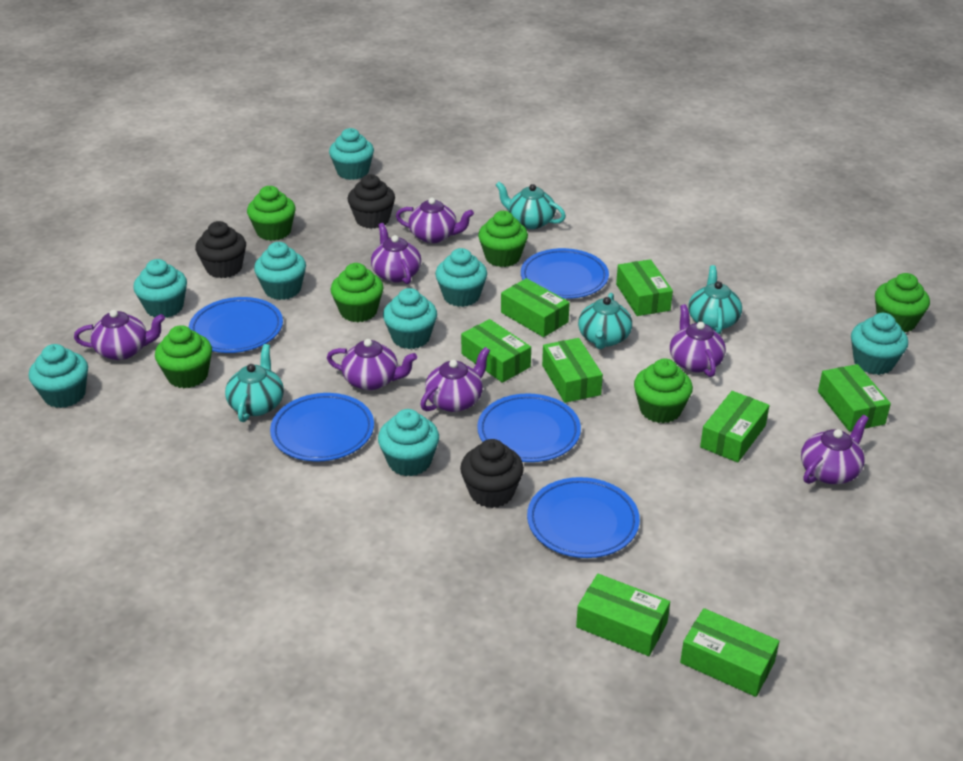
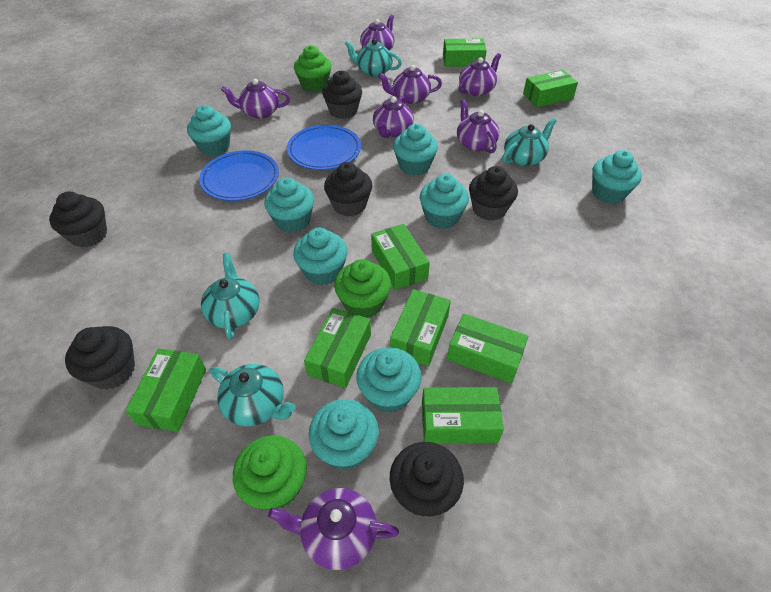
black cupcake: 3 -> 6
blue plate: 5 -> 2
green cupcake: 6 -> 3

